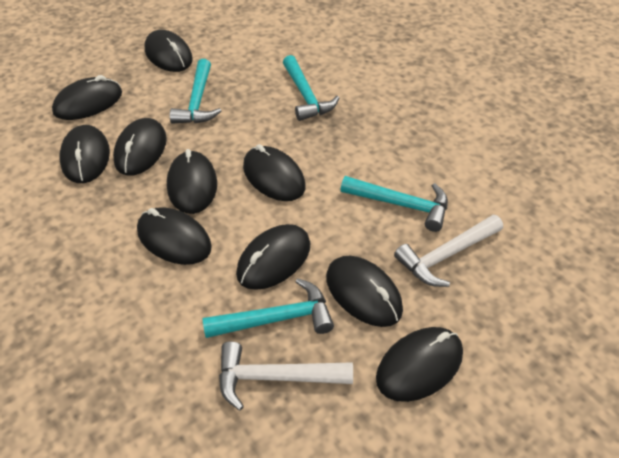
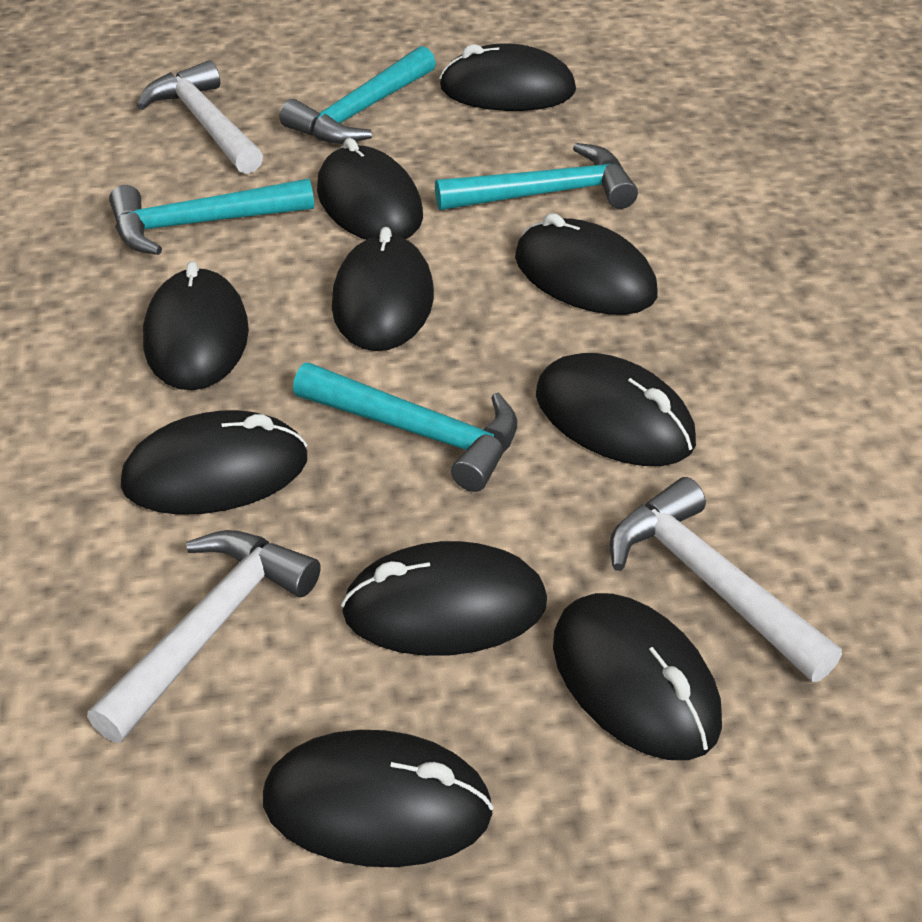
white hammer: 2 -> 3

